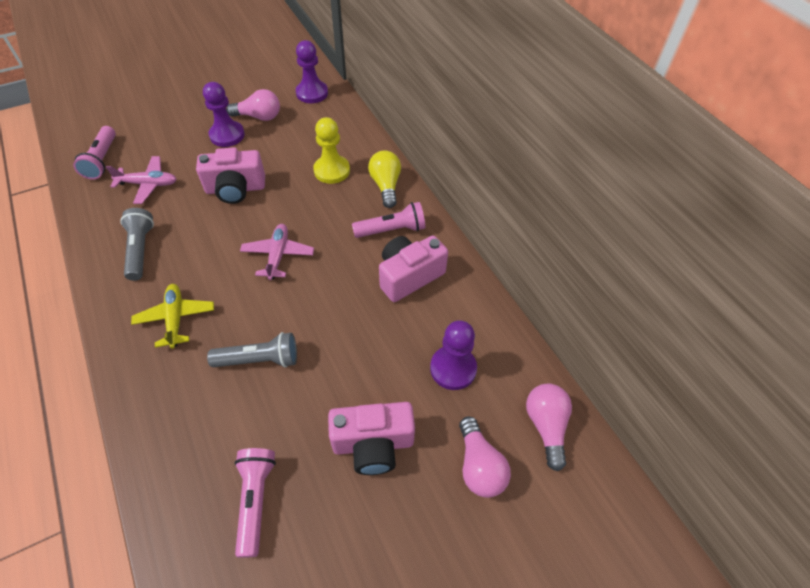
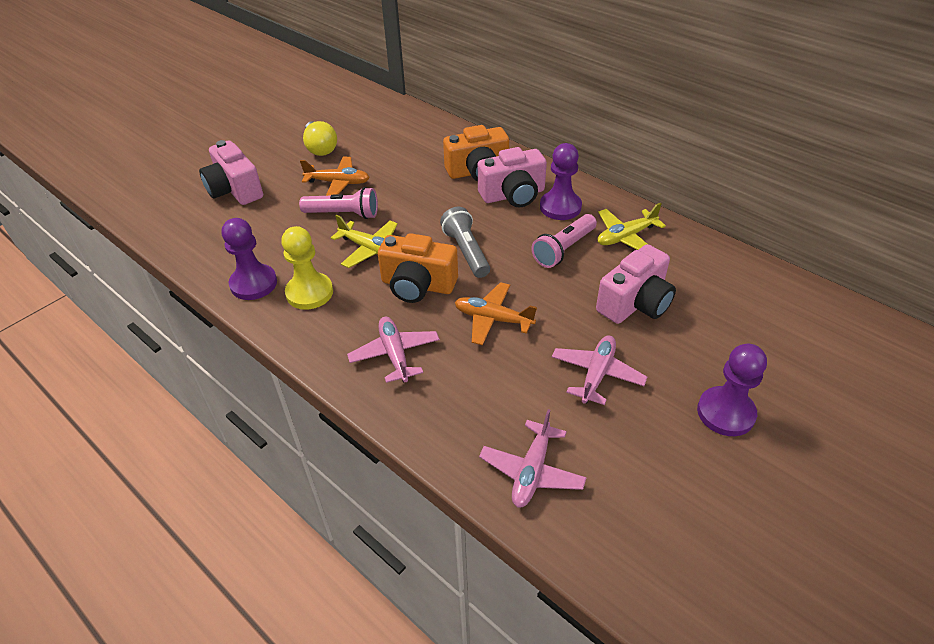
grey flashlight: 2 -> 1
orange camera: 0 -> 2
orange plane: 0 -> 2
pink flashlight: 3 -> 2
pink light bulb: 3 -> 0
pink plane: 2 -> 3
yellow plane: 1 -> 2

